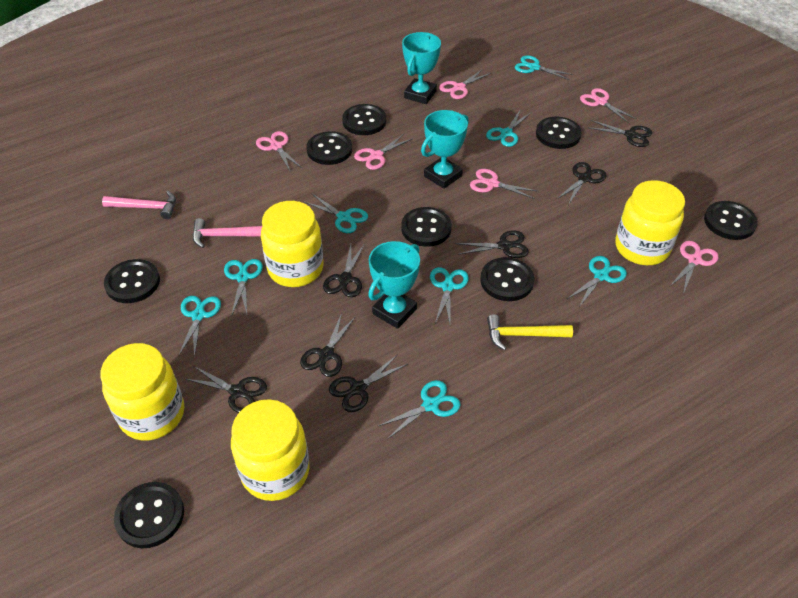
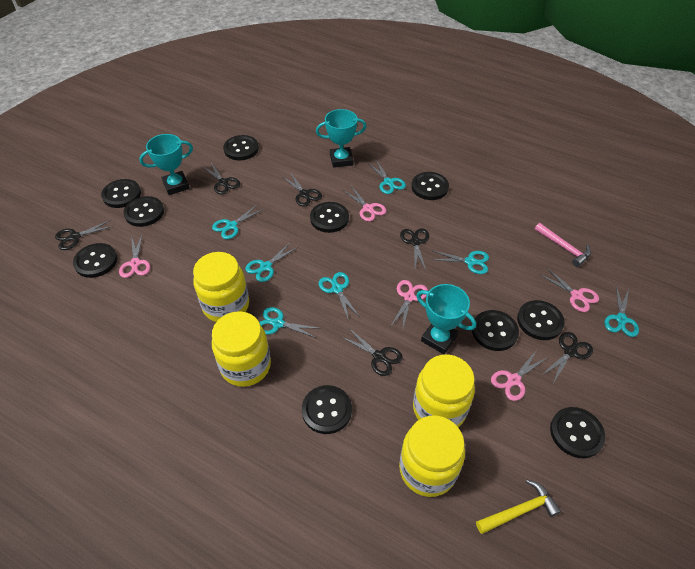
black button: 8 -> 10
black scissors: 7 -> 6
pink hammer: 2 -> 1
pink scissors: 6 -> 5
turquoise scissors: 8 -> 7

